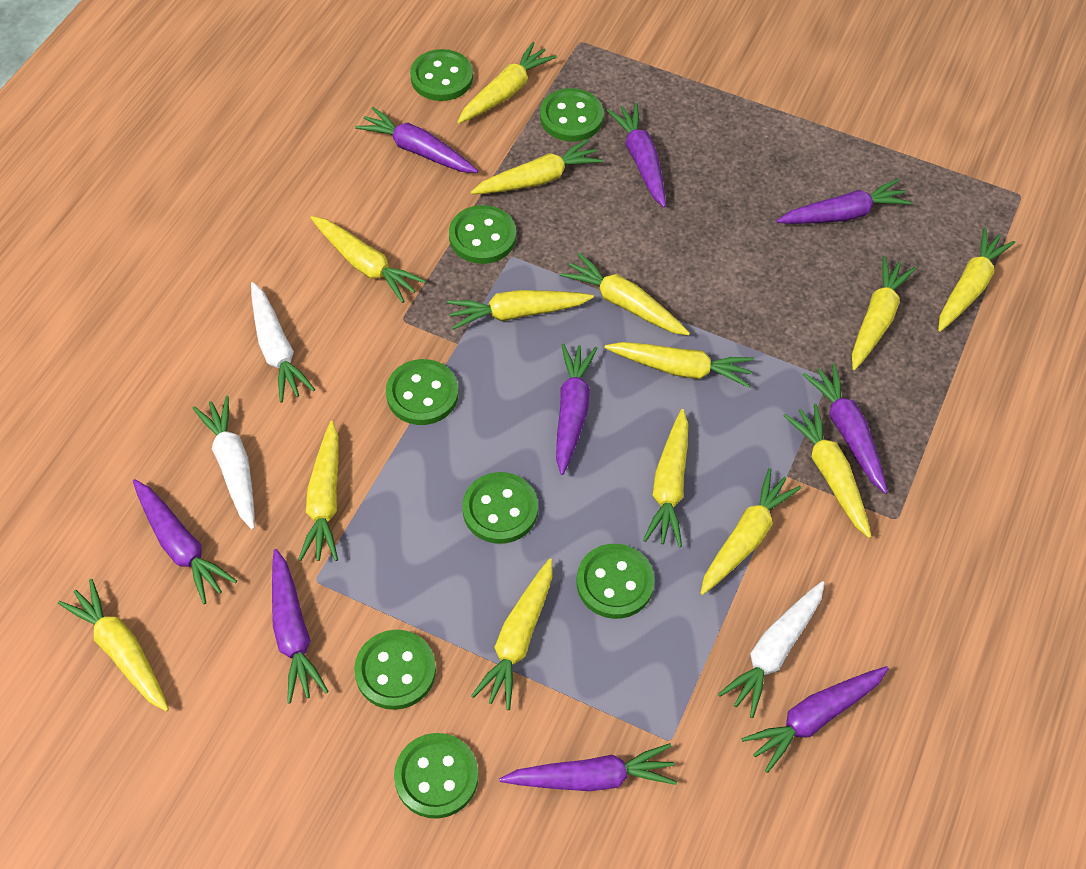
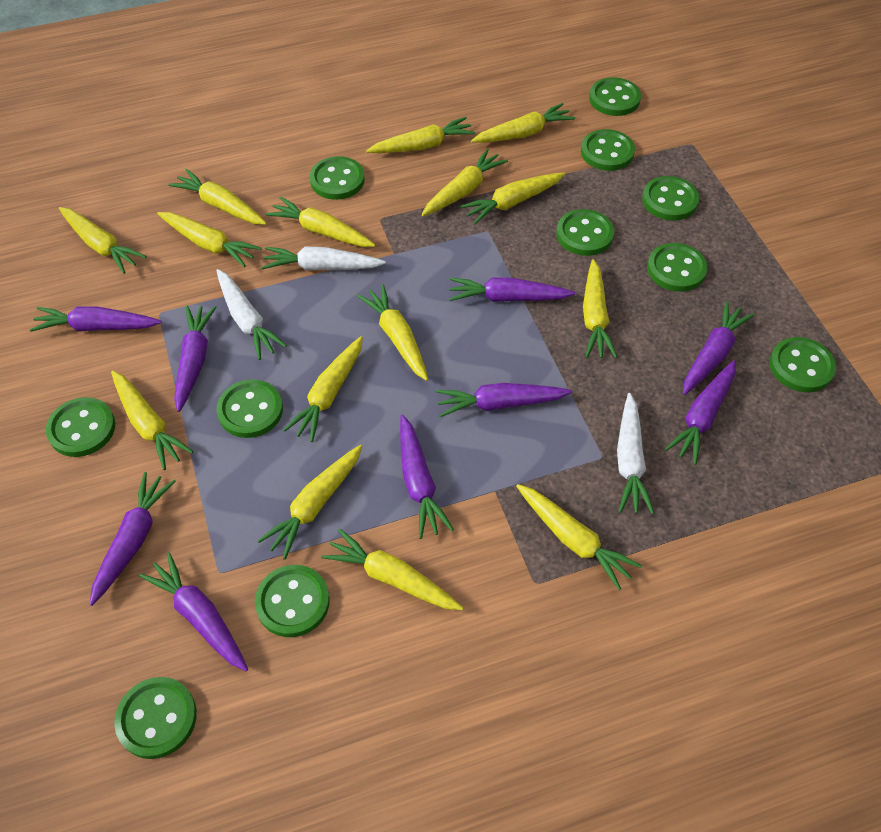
green button: 8 -> 11
yellow carrot: 14 -> 15

